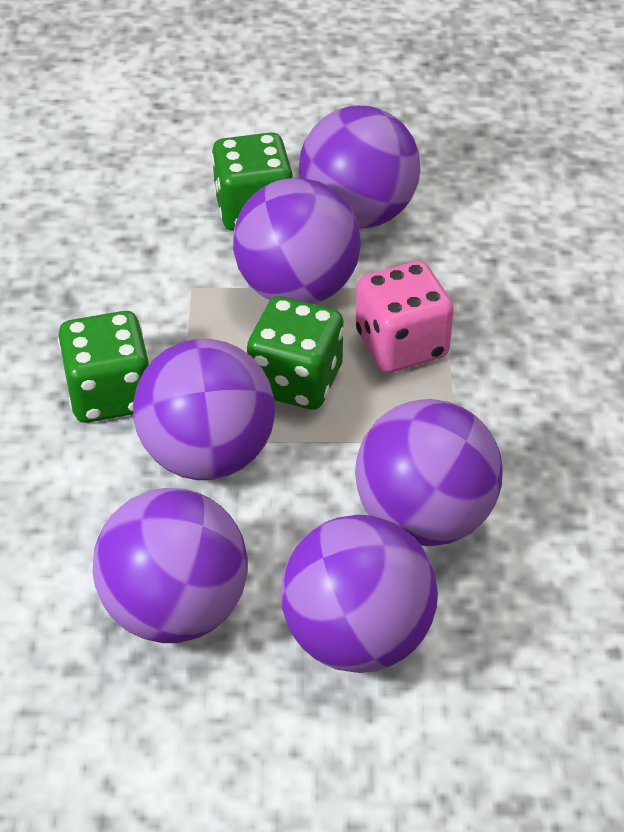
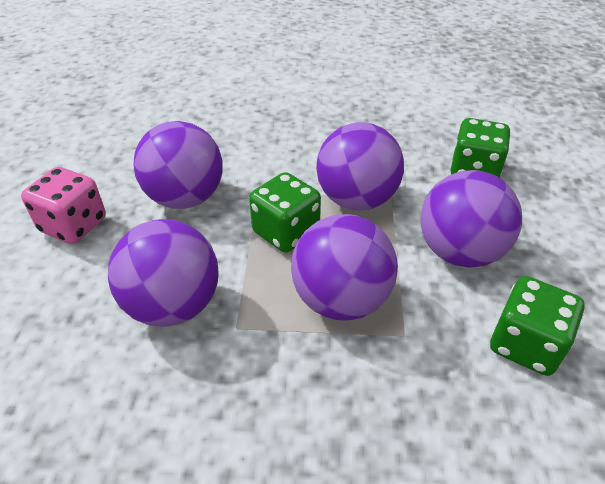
purple ball: 6 -> 5

